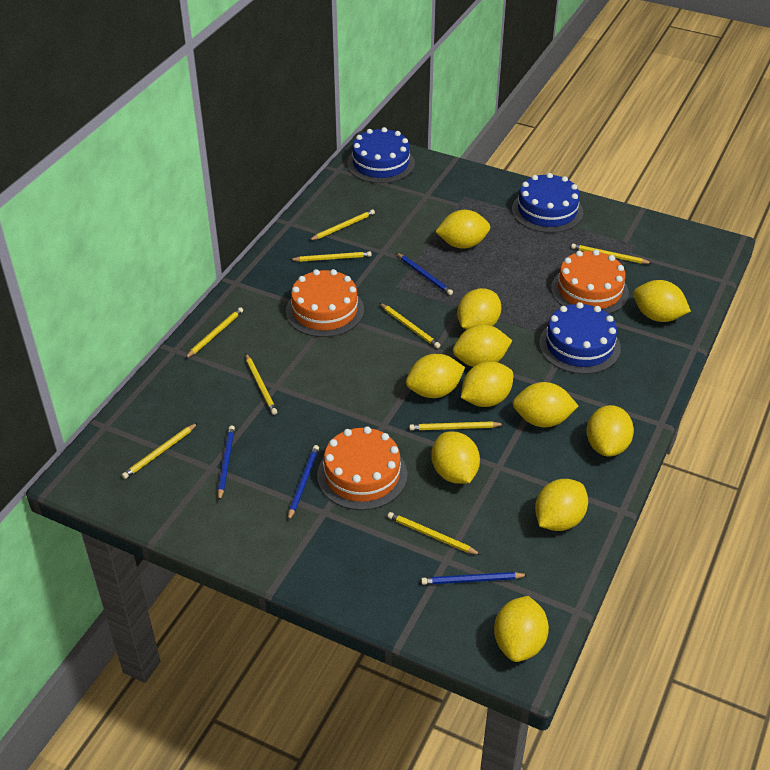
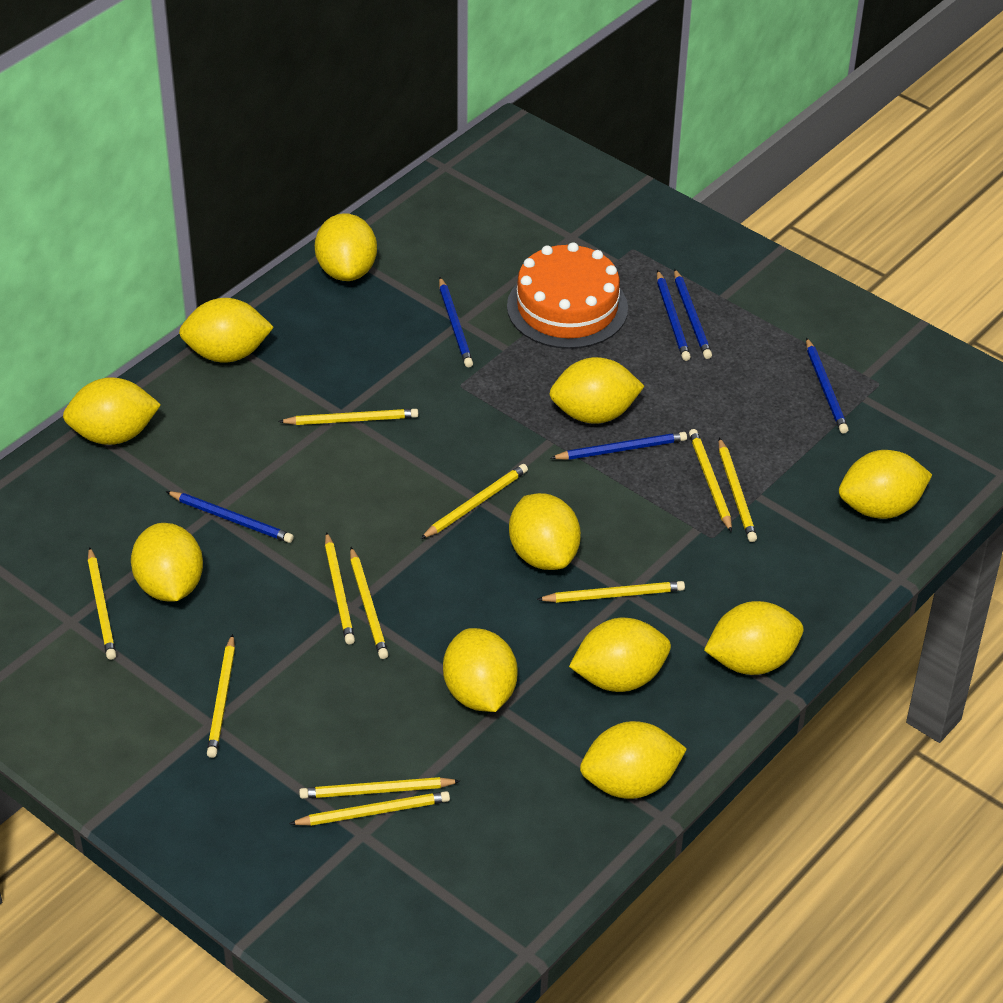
blue cake: 3 -> 0
blue pencil: 4 -> 6
orange cake: 3 -> 1
yellow pencil: 9 -> 11

